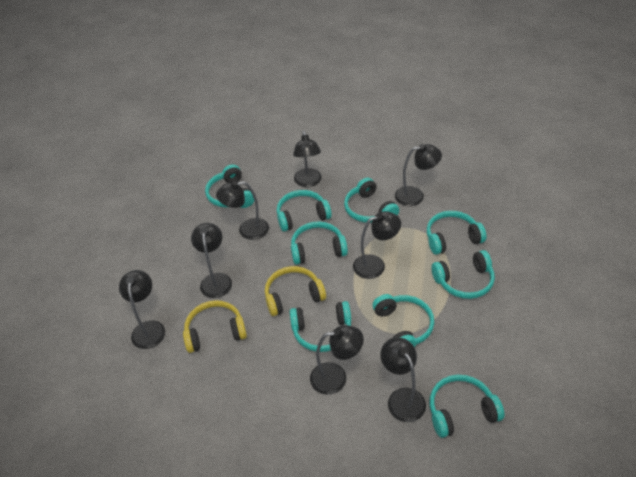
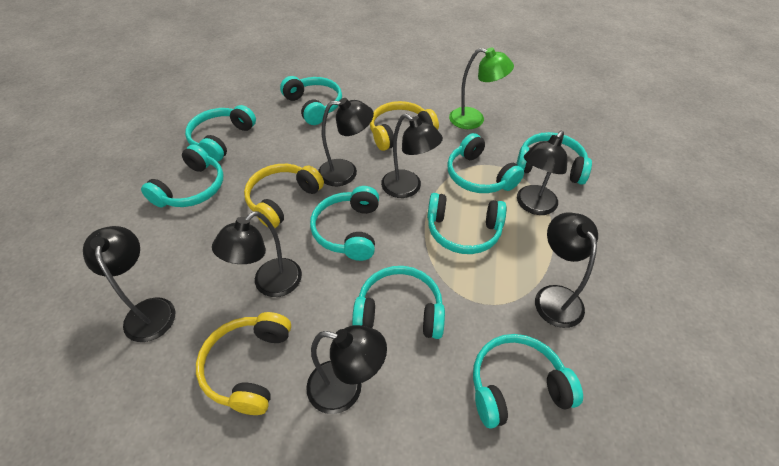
black lamp: 8 -> 7
green lamp: 0 -> 1
yellow headphones: 2 -> 3

